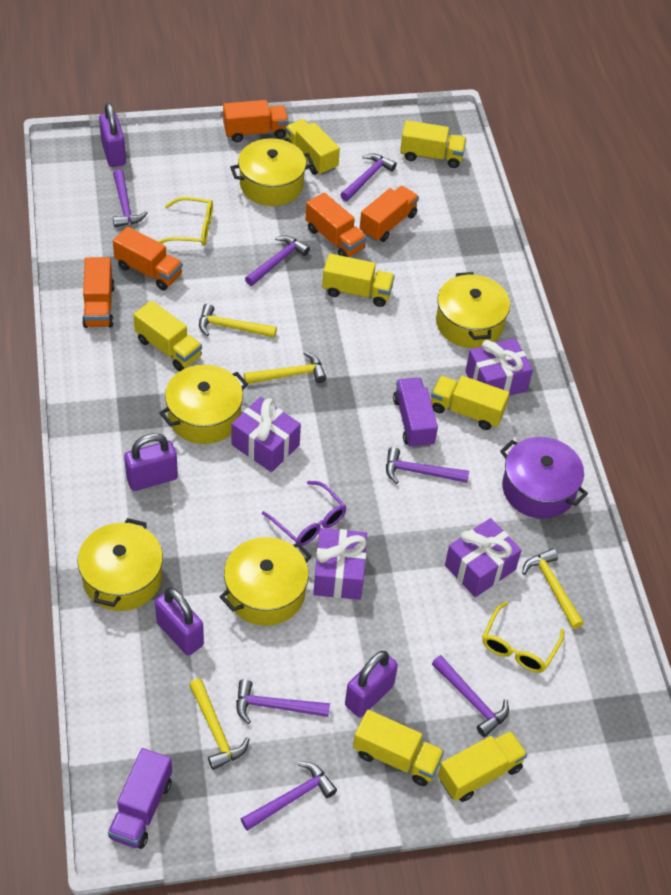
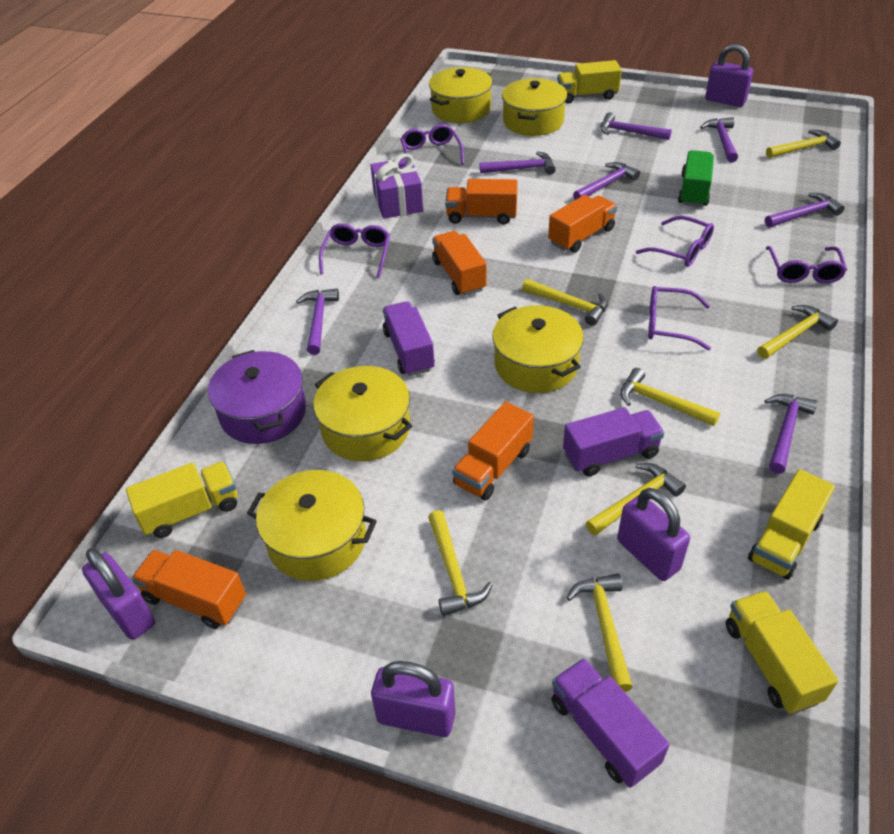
green truck: 0 -> 1
purple gift: 4 -> 1
purple glasses: 1 -> 5
purple truck: 2 -> 3
yellow glasses: 2 -> 0
yellow hammer: 4 -> 7
yellow truck: 7 -> 4

